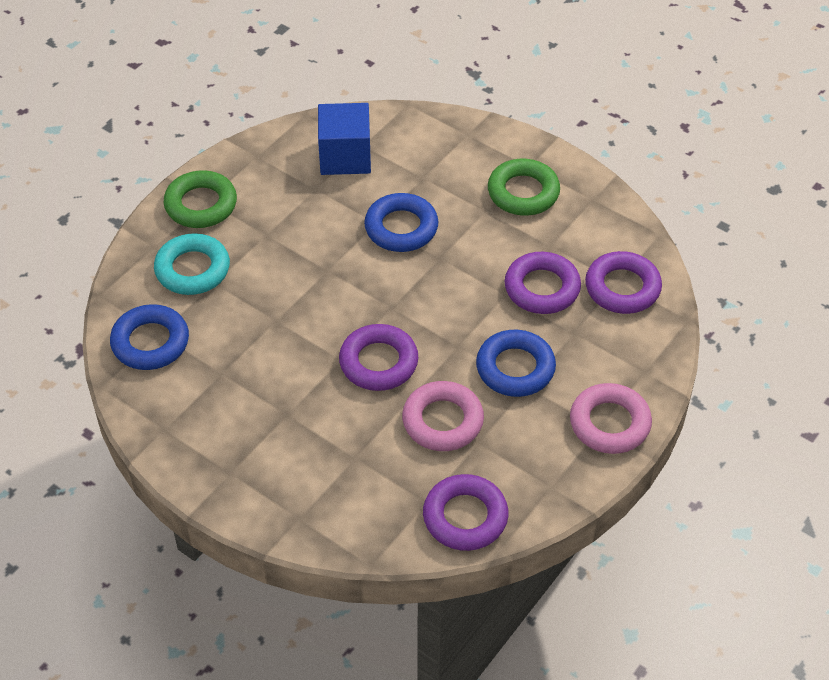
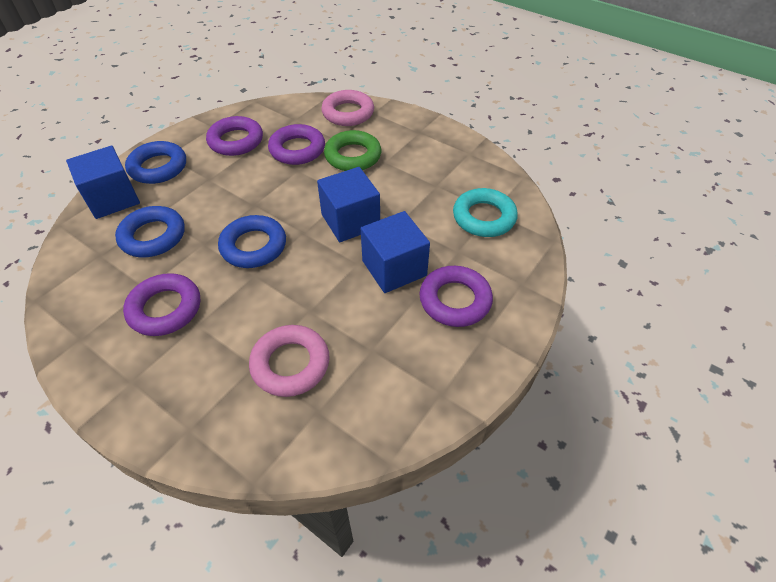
blue cube: 1 -> 3
green ring: 2 -> 1

